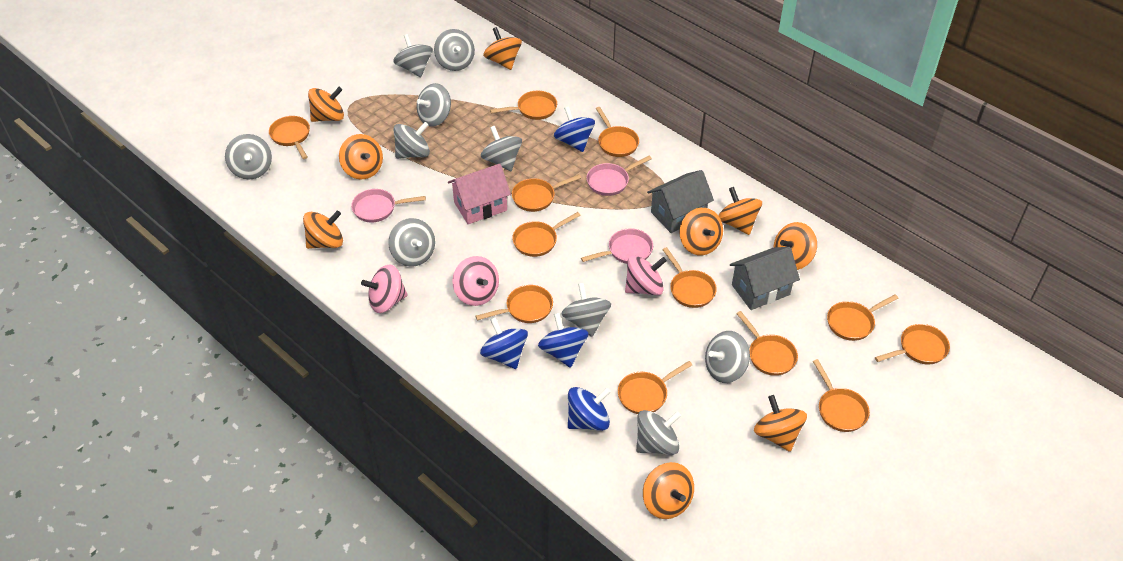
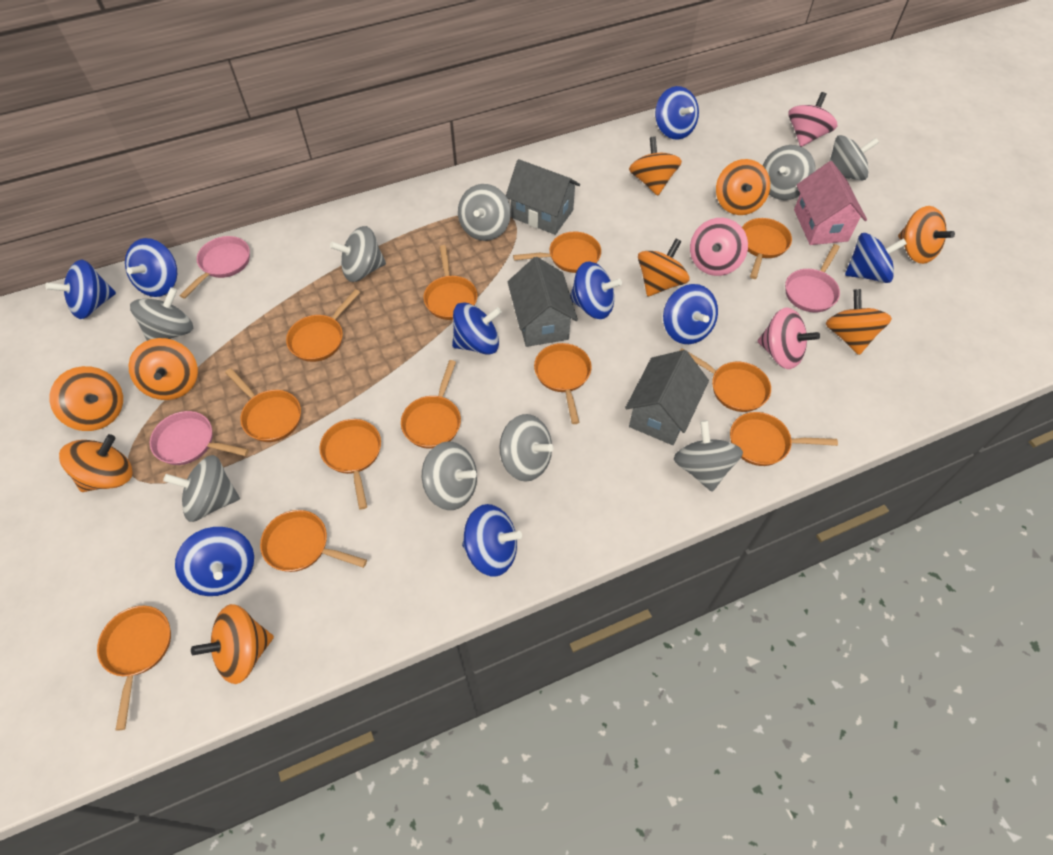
blue spinning top: 4 -> 9
grey house: 2 -> 3
grey spinning top: 10 -> 9

